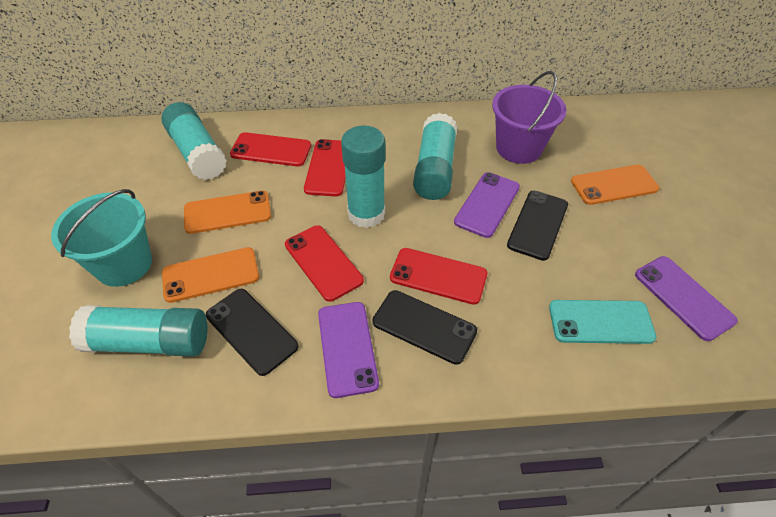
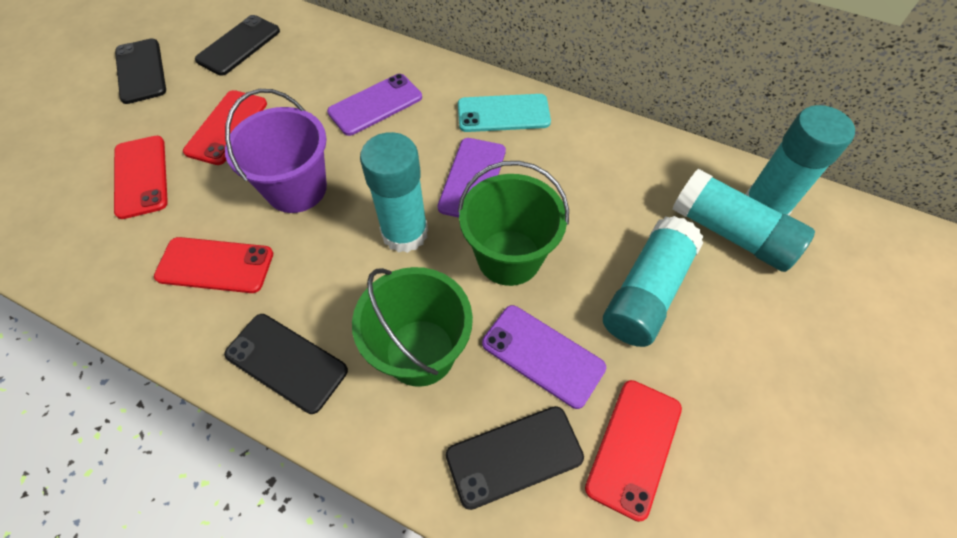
black phone: 3 -> 4
green bucket: 0 -> 2
orange phone: 3 -> 0
turquoise bucket: 1 -> 0

